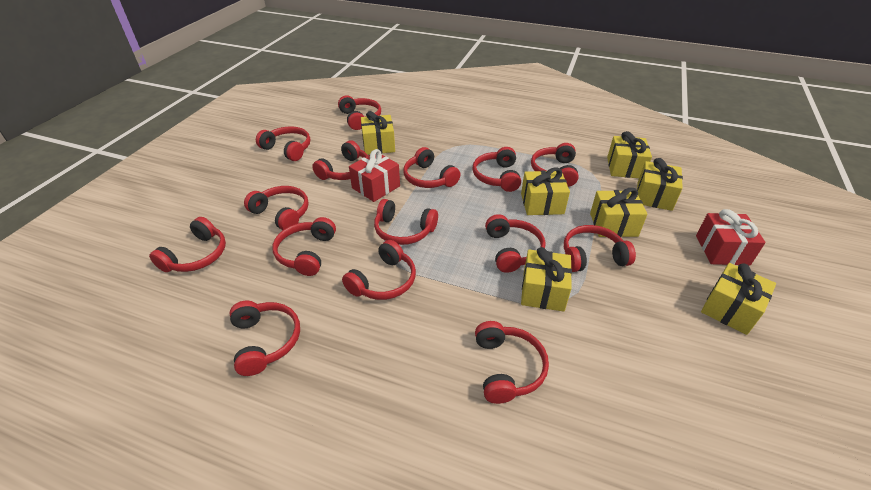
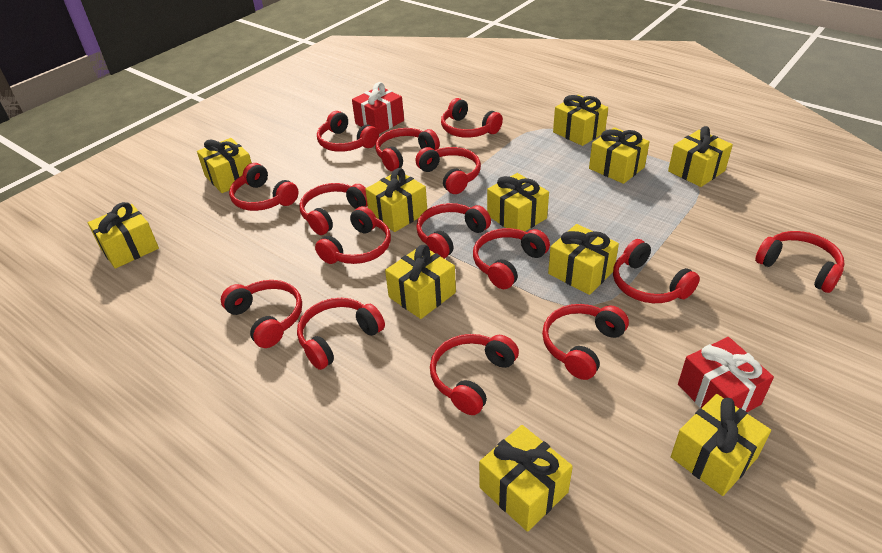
yellow gift: 7 -> 11

